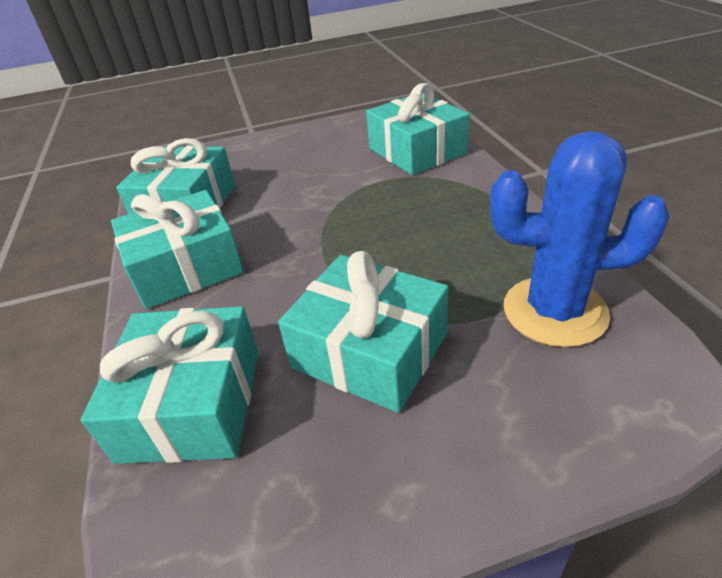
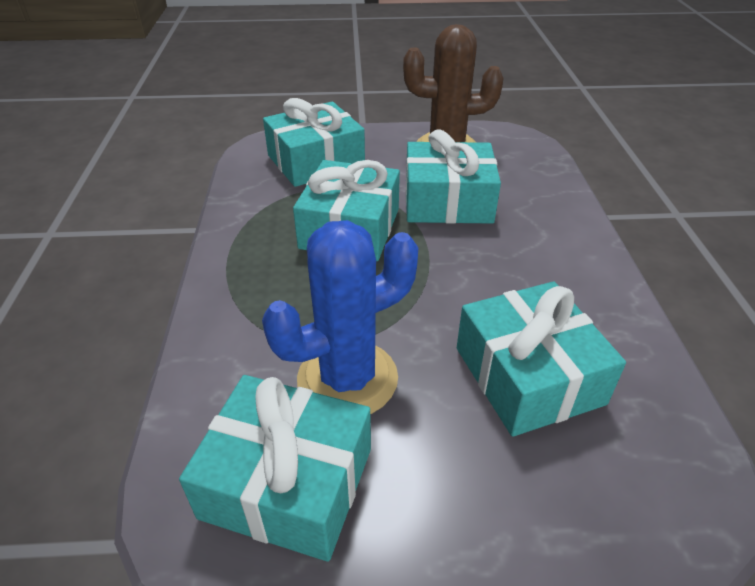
brown cactus: 0 -> 1

